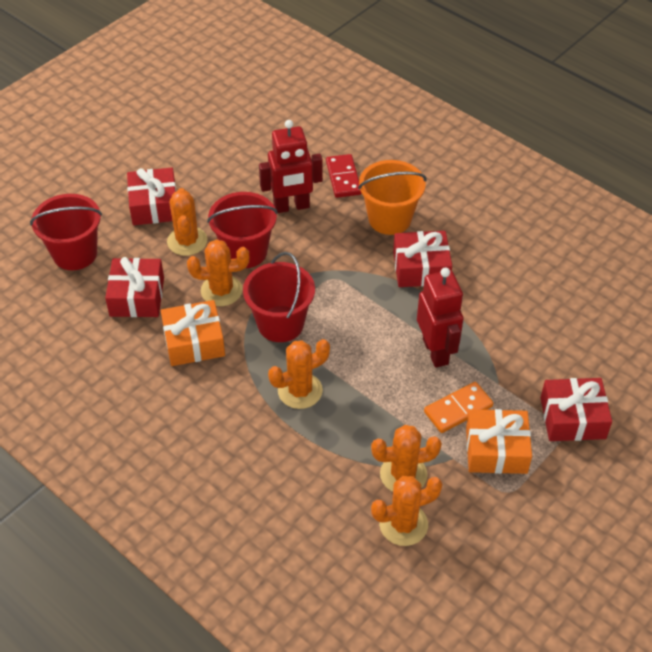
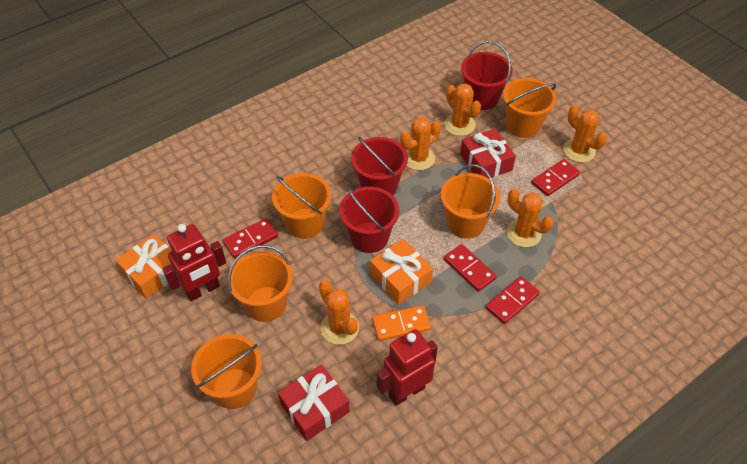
orange bucket: 1 -> 5
red domino: 1 -> 4
red gift: 4 -> 2

